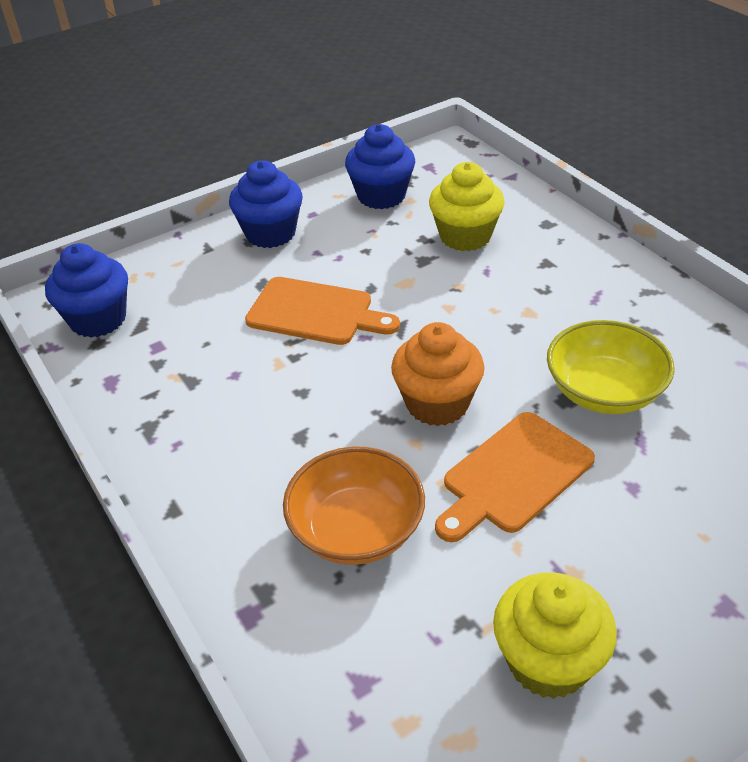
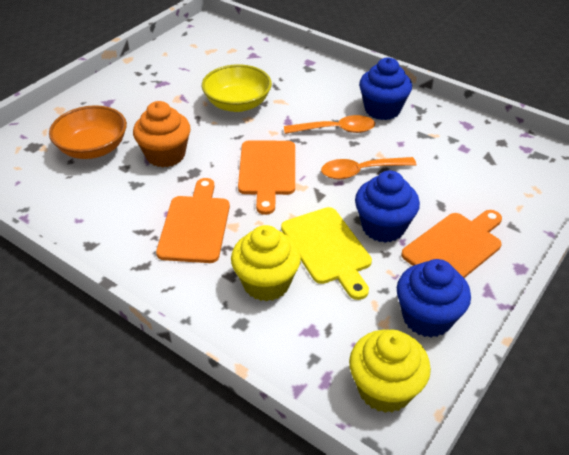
orange cutting board: 2 -> 3
orange spoon: 0 -> 2
yellow cutting board: 0 -> 1

